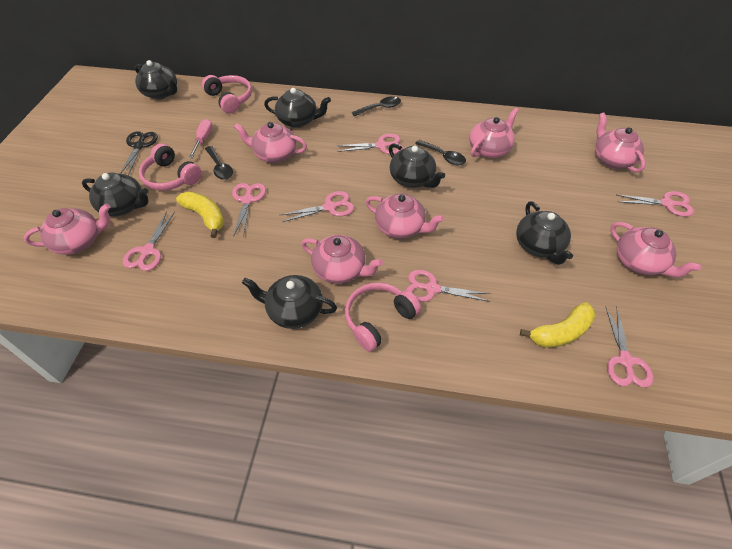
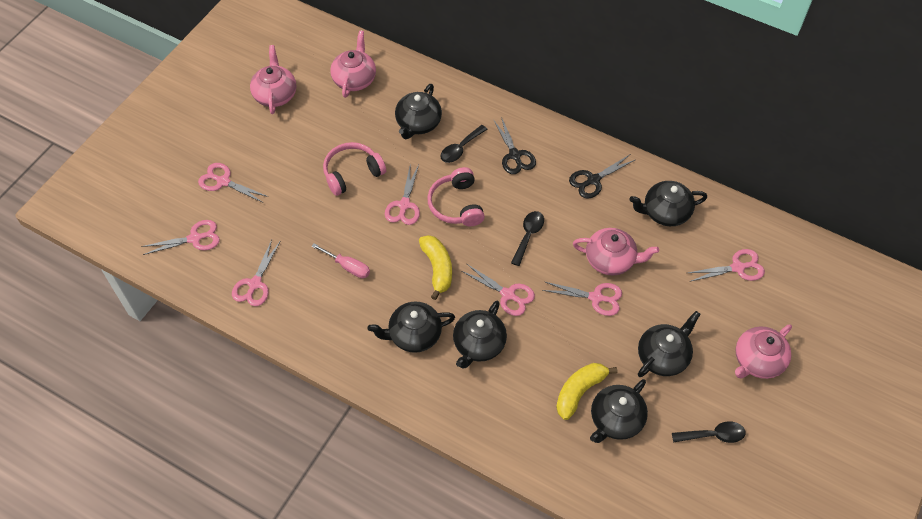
black scissors: 1 -> 2
pink headphones: 3 -> 2
pink teapot: 7 -> 4

